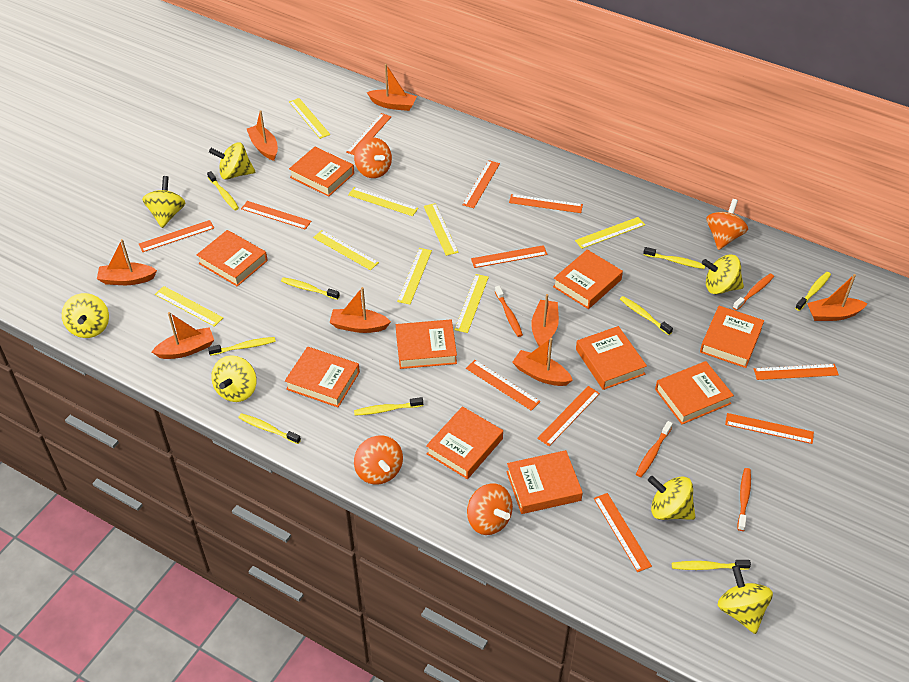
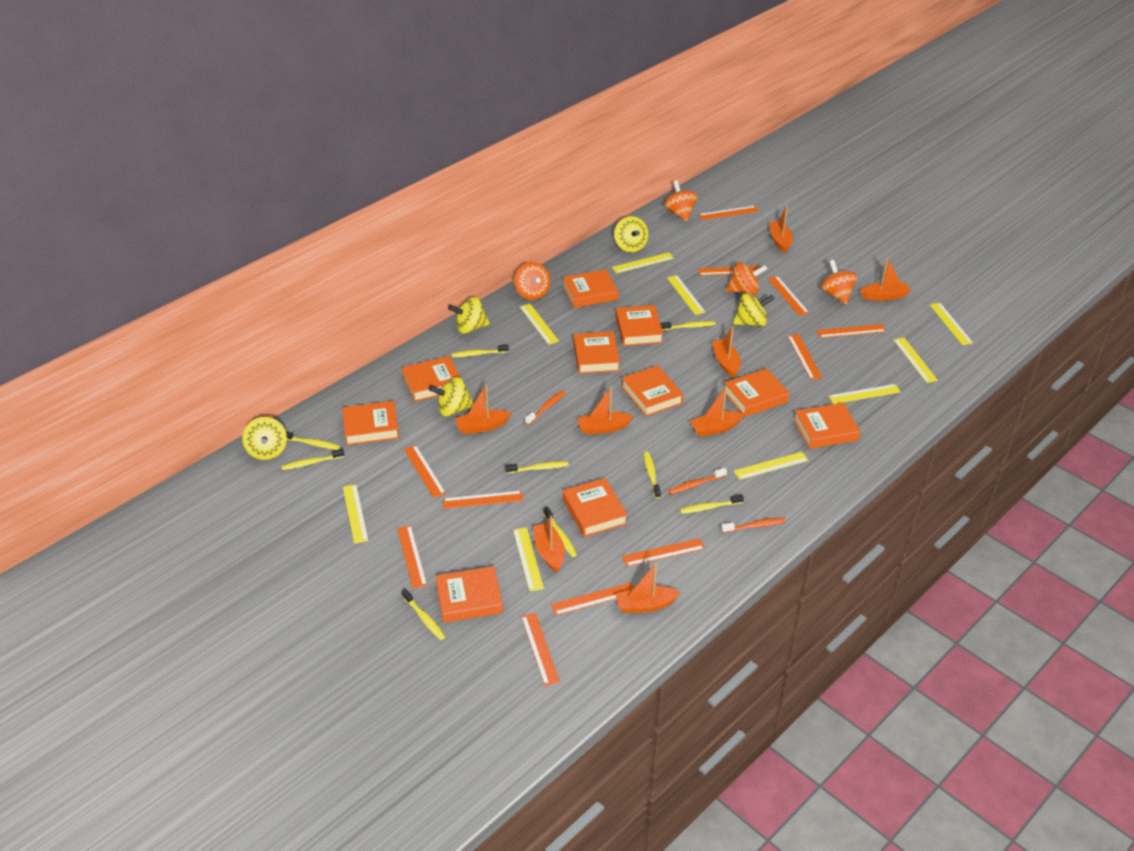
orange toothbrush: 4 -> 3
yellow ruler: 8 -> 9
yellow spinning top: 7 -> 5

